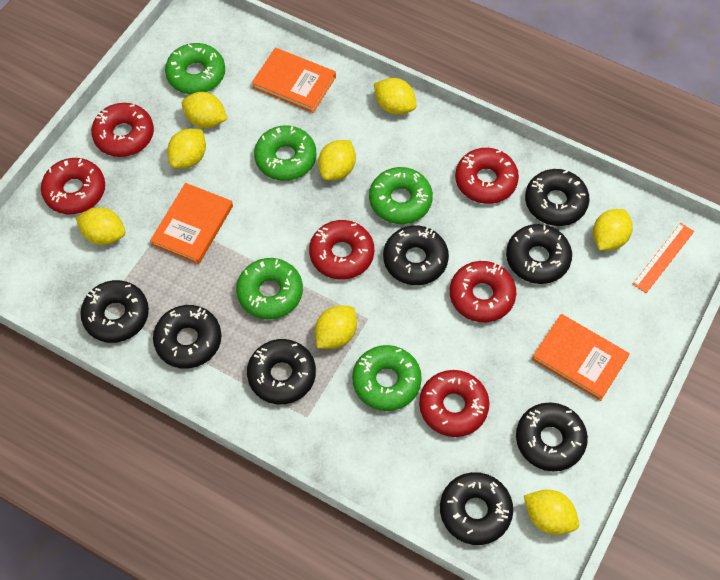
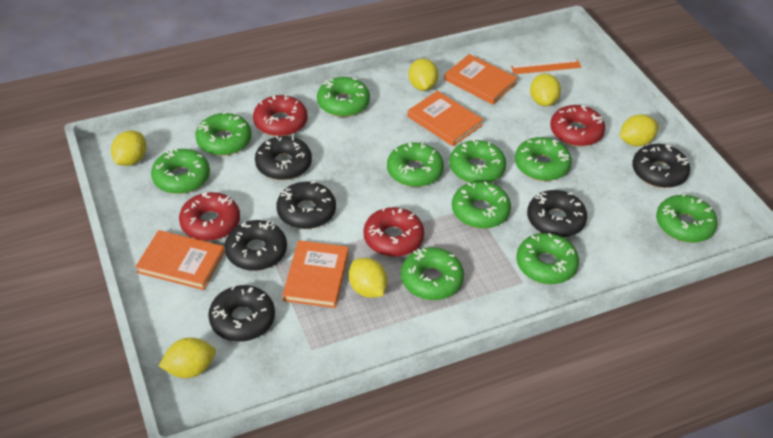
black donut: 8 -> 6
green donut: 5 -> 10
orange book: 3 -> 4
red donut: 6 -> 4
yellow lemon: 8 -> 6

